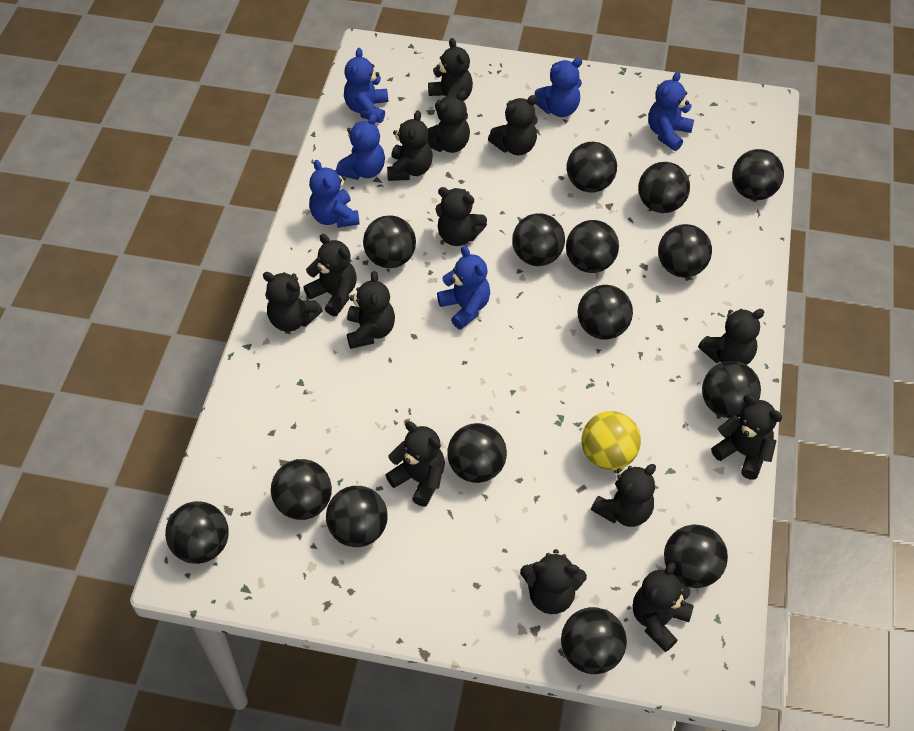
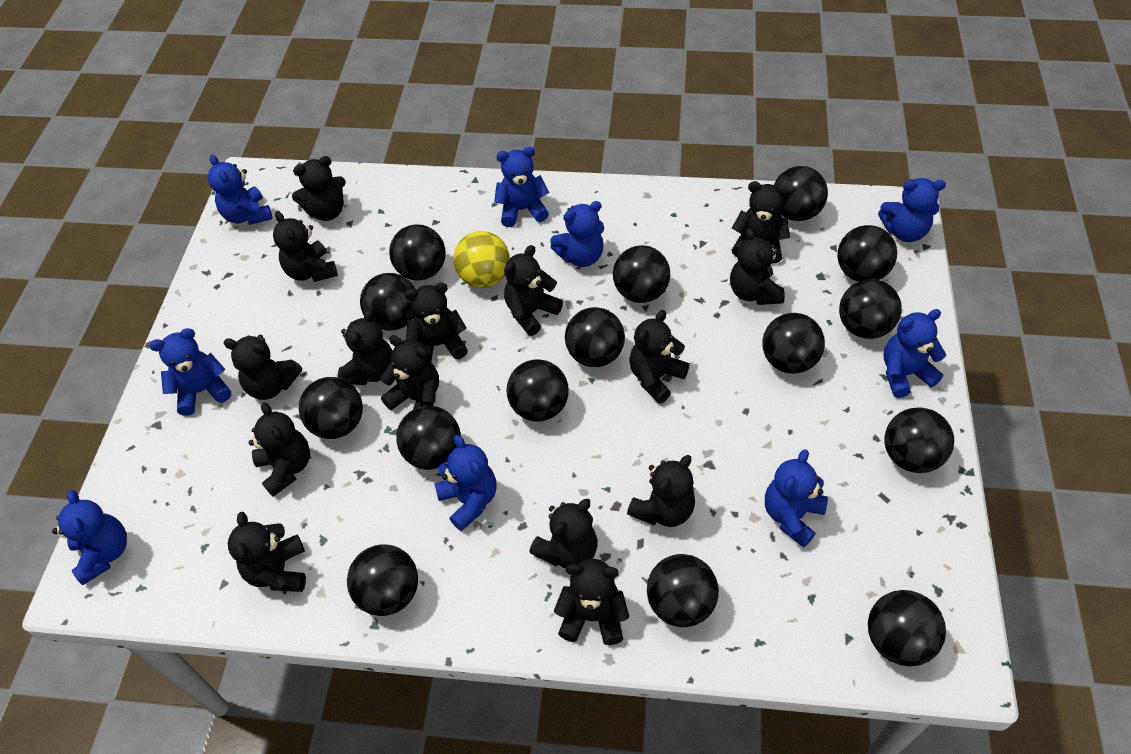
black teddy bear: 14 -> 15
blue teddy bear: 6 -> 9

